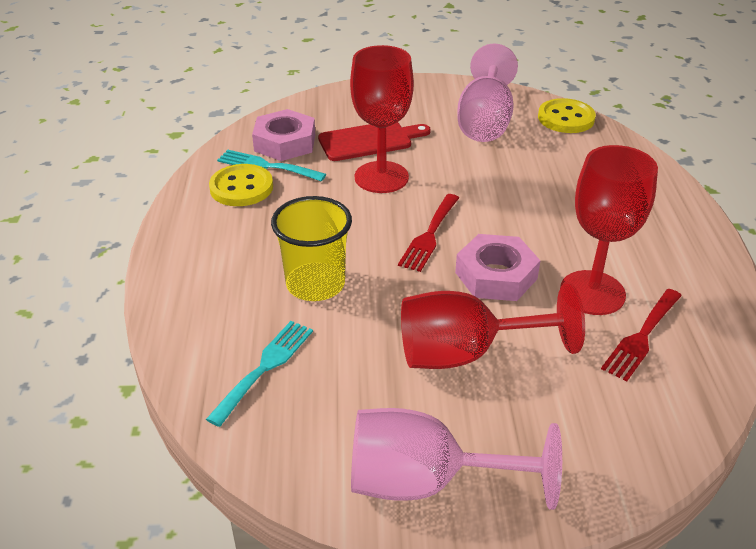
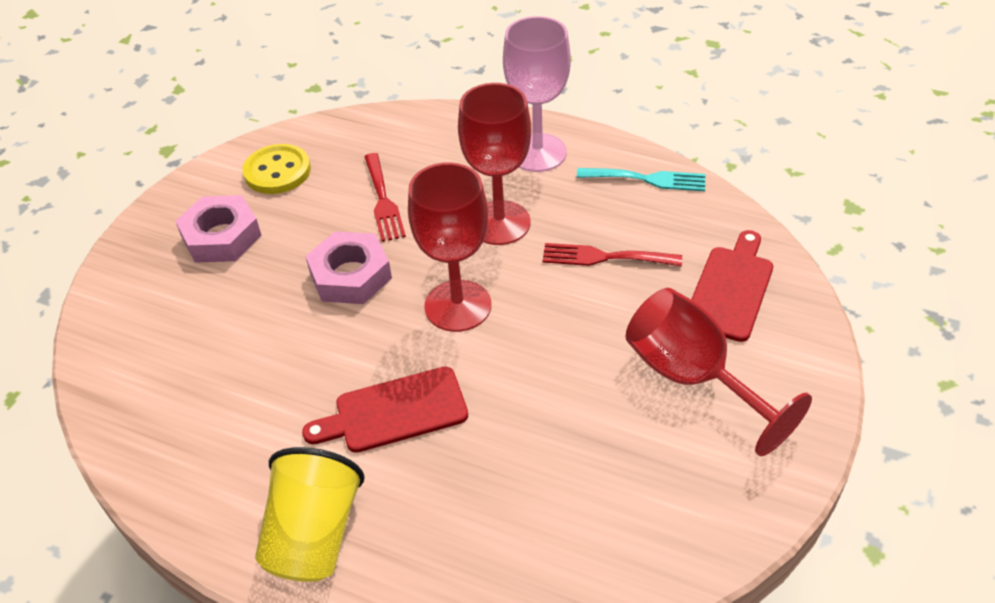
pink goblet: 2 -> 1
red cutting board: 1 -> 2
turquoise fork: 2 -> 1
yellow button: 2 -> 1

